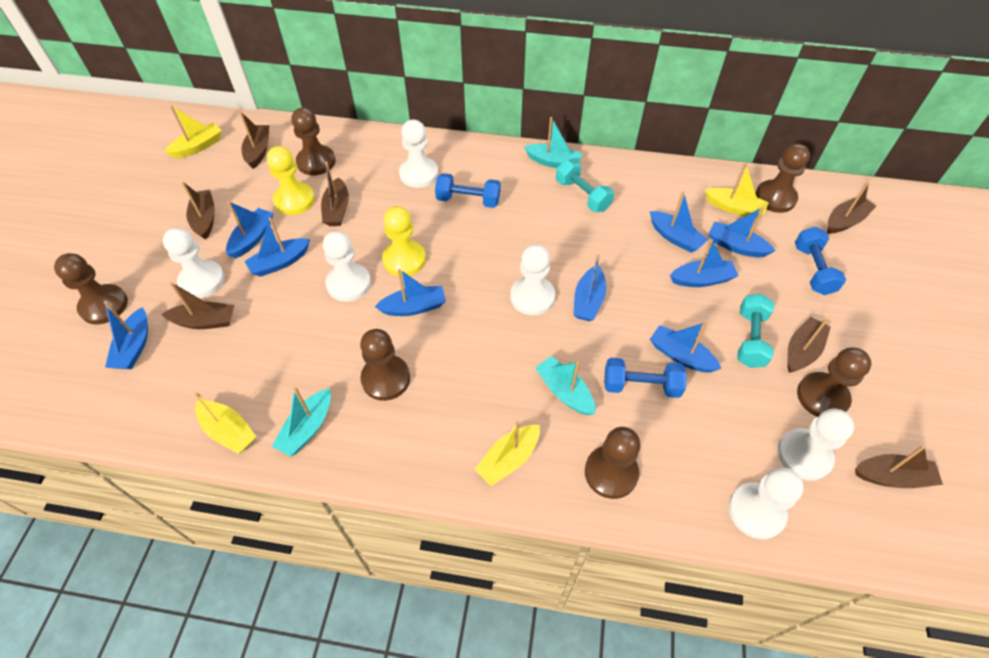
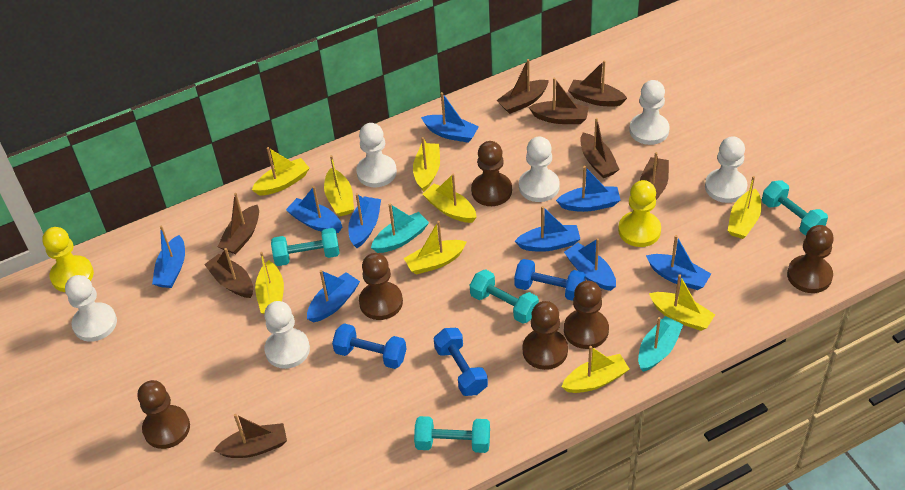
brown boat: 7 -> 8
turquoise boat: 3 -> 2
turquoise dumbbell: 2 -> 4
yellow boat: 4 -> 9

